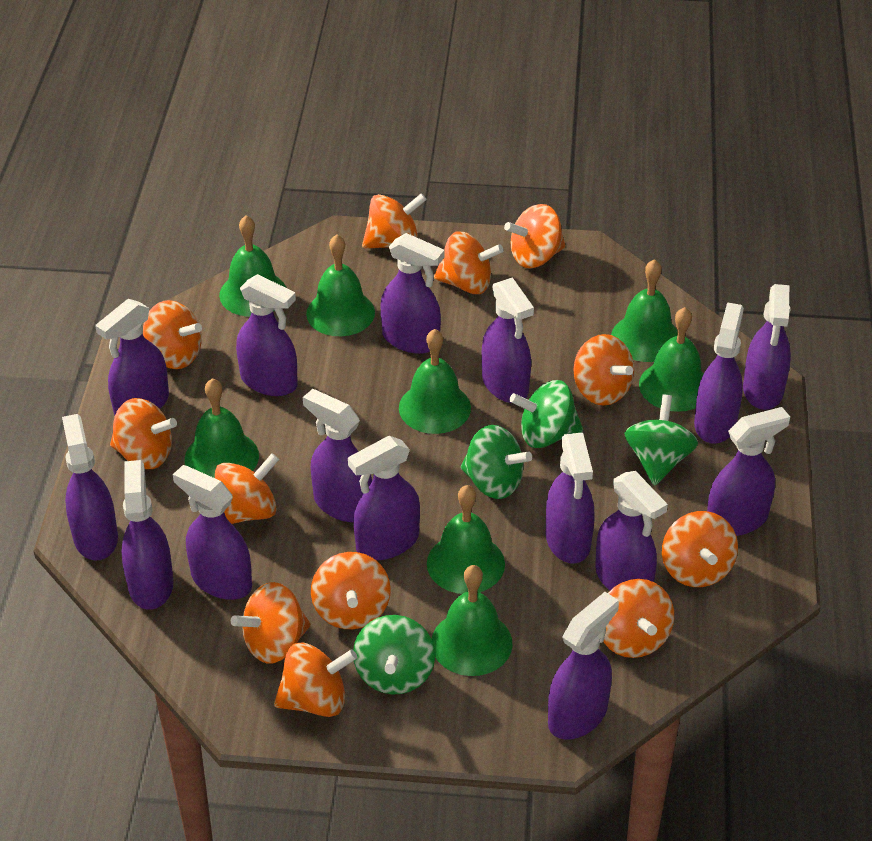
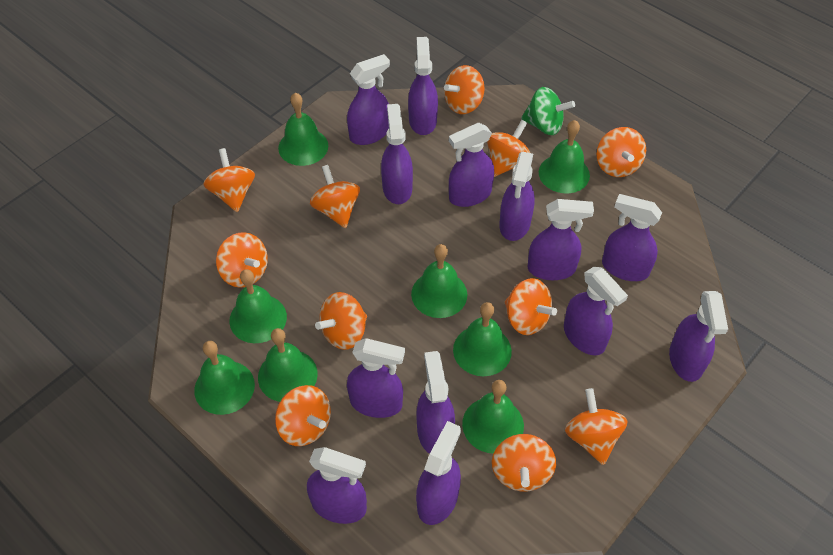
green spinning top: 4 -> 1
orange spinning top: 12 -> 11
purple spray bottle: 15 -> 13

